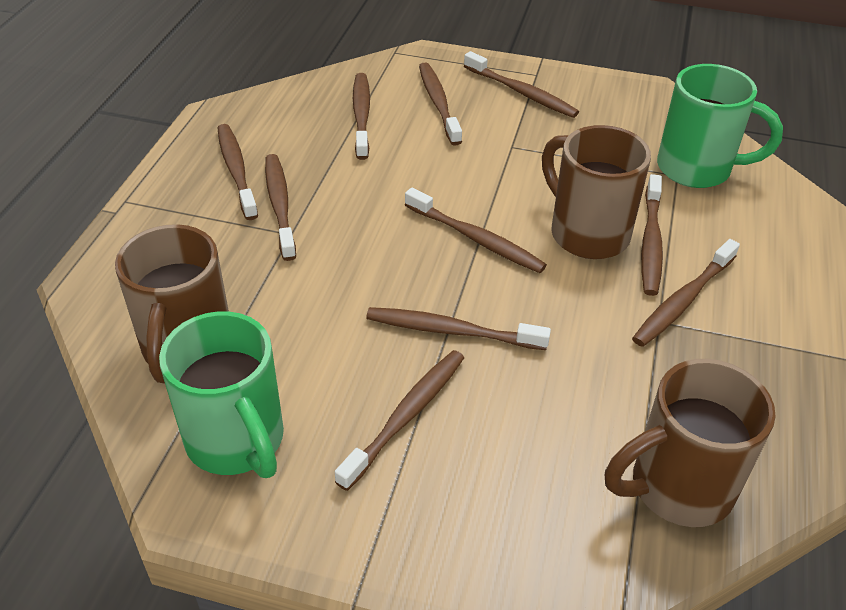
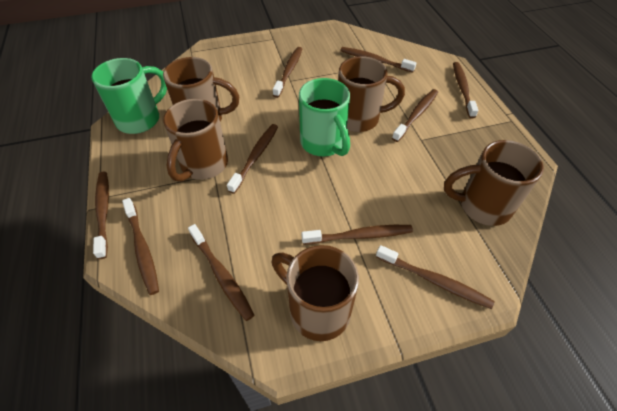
brown mug: 3 -> 5

